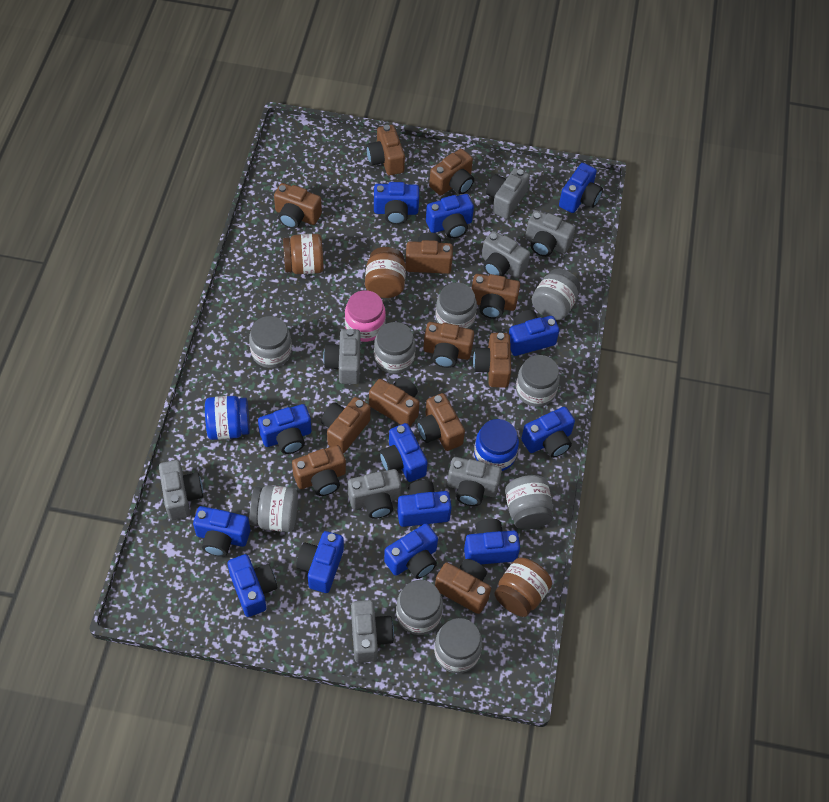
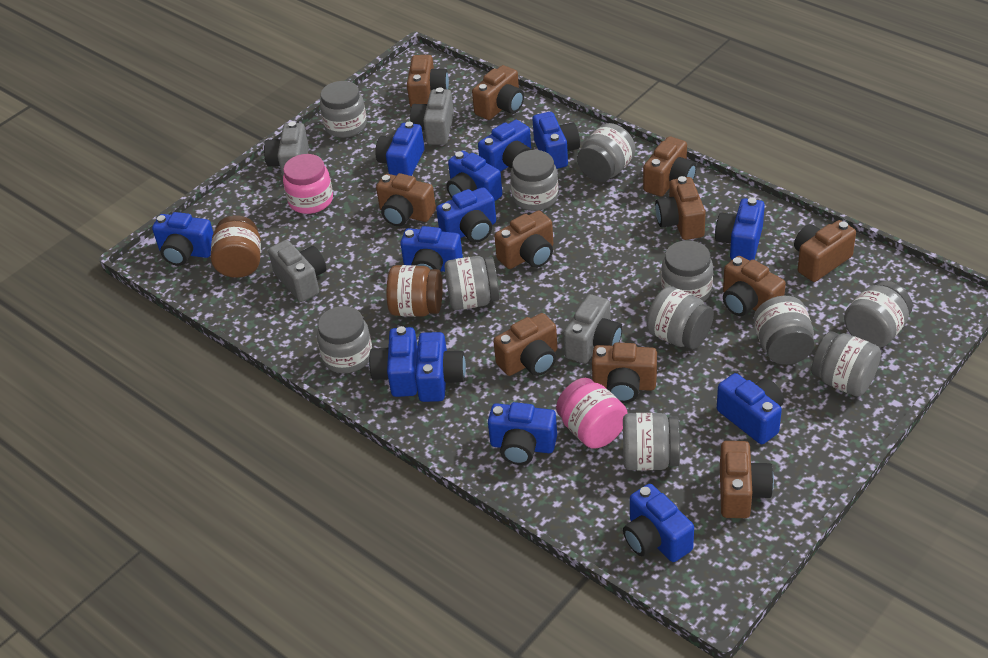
blue jar: 2 -> 0
brown camera: 12 -> 11
brown jar: 3 -> 2
grey camera: 8 -> 4
grey jar: 9 -> 11
pink jar: 1 -> 2

